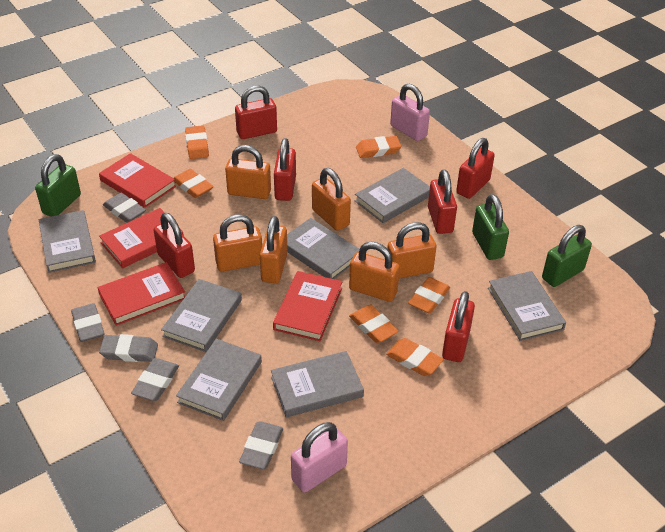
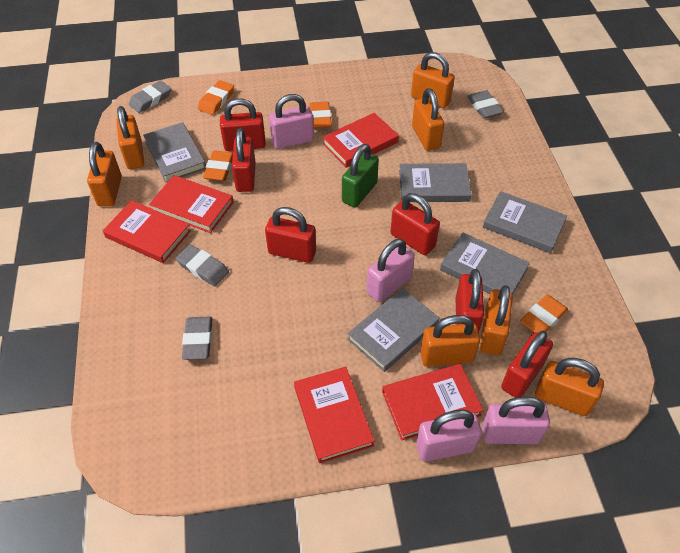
green padlock: 3 -> 1
grey book: 7 -> 5
grey eraser: 5 -> 4
orange eraser: 6 -> 4
orange padlock: 6 -> 7
pink padlock: 2 -> 4
red book: 4 -> 5

